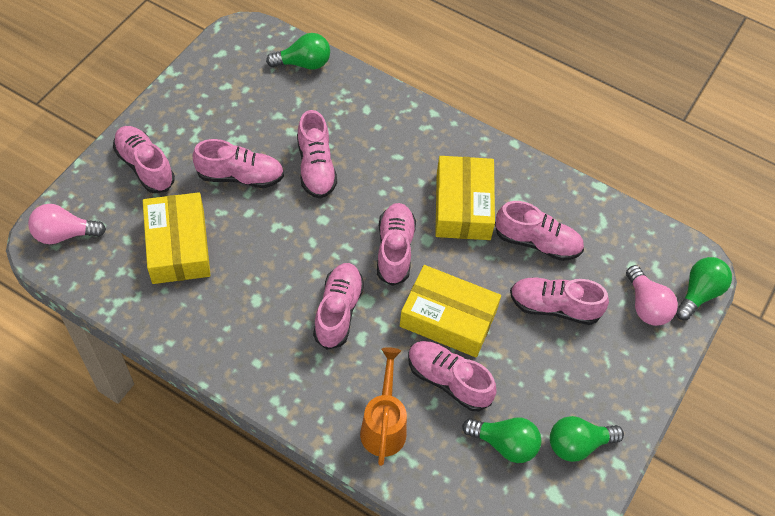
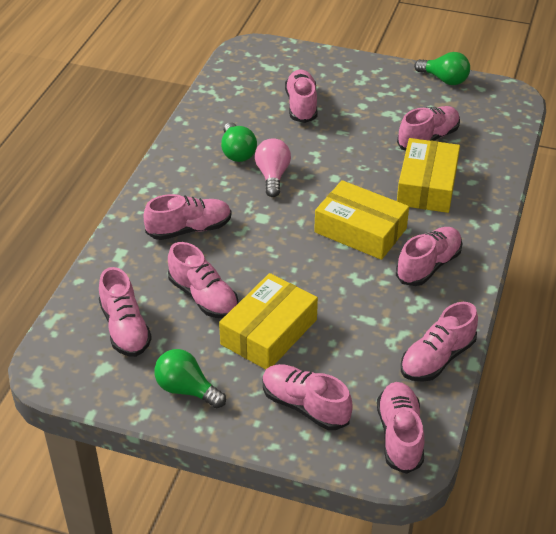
green light bulb: 4 -> 3
orange watering can: 1 -> 0
pink light bulb: 2 -> 1
pink shoe: 8 -> 9

